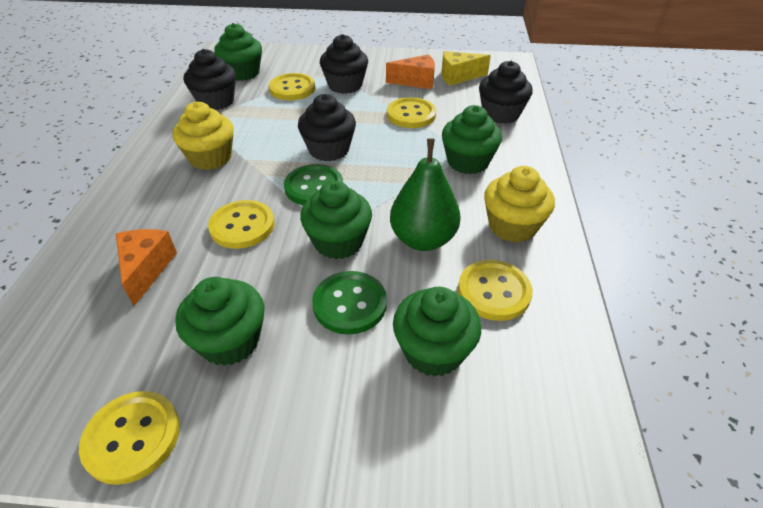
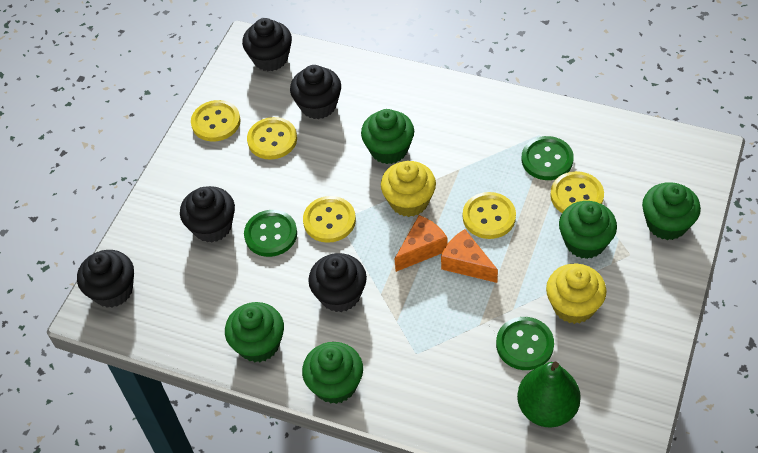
black cupcake: 4 -> 5
green button: 2 -> 3
yellow cheese: 1 -> 0

